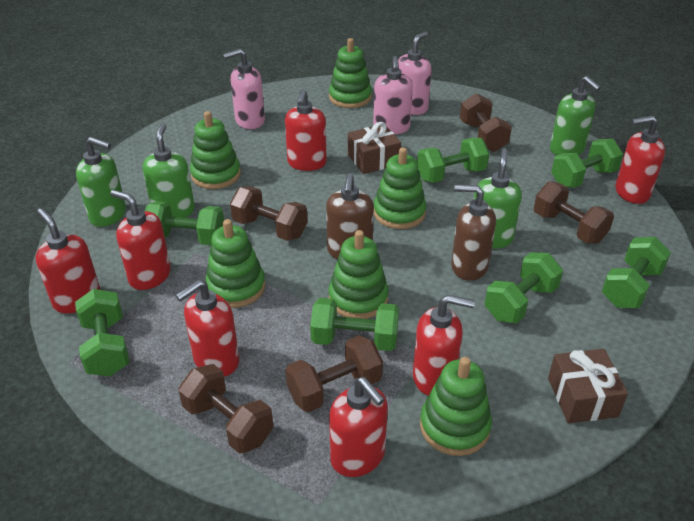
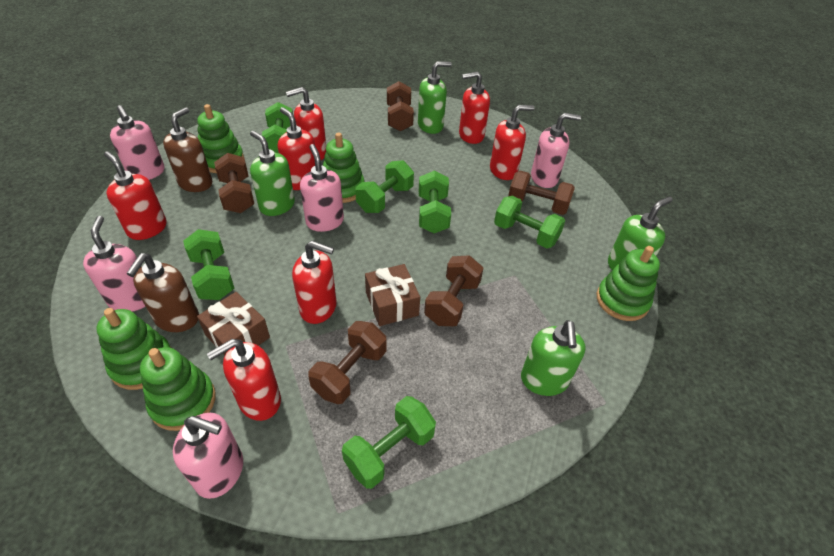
green dumbbell: 7 -> 6
green stacking toy: 6 -> 5
pink soap dispenser: 3 -> 5

